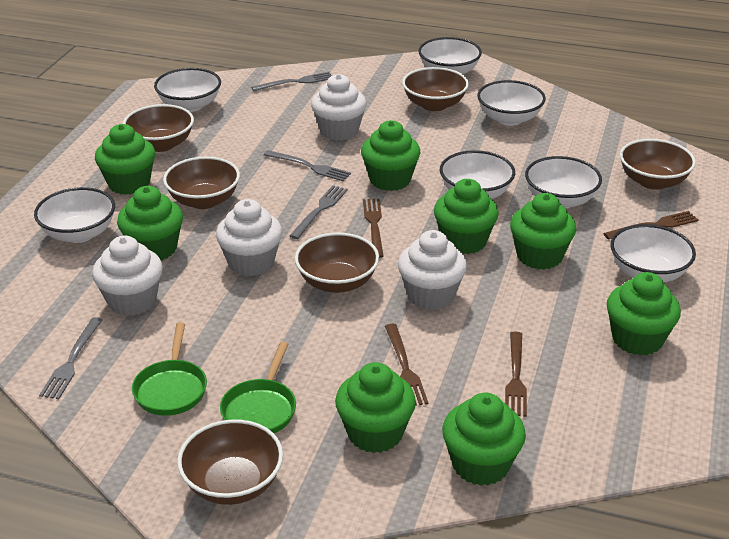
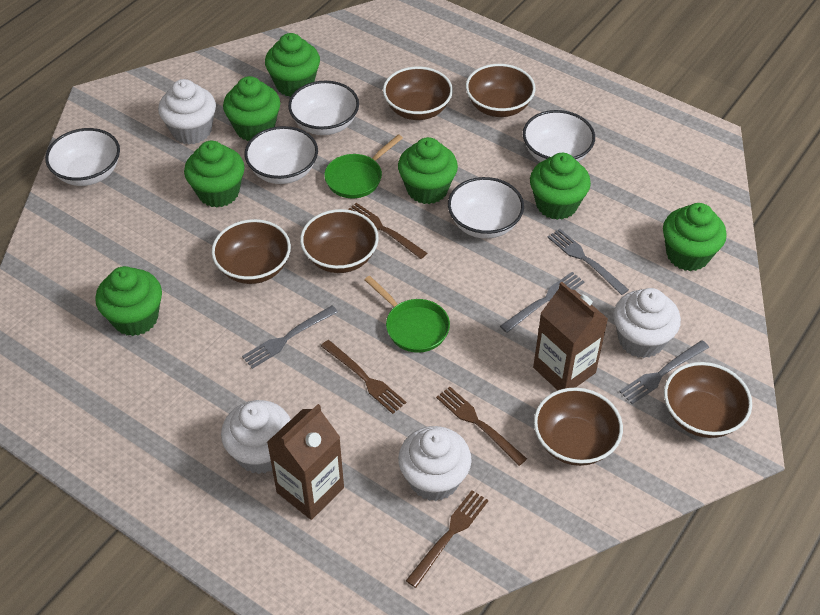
brown carton: 0 -> 2
green cupcake: 8 -> 7
white bowl: 7 -> 5

